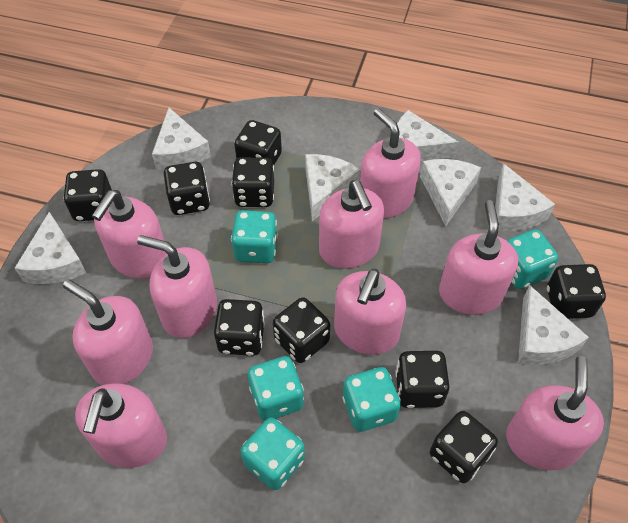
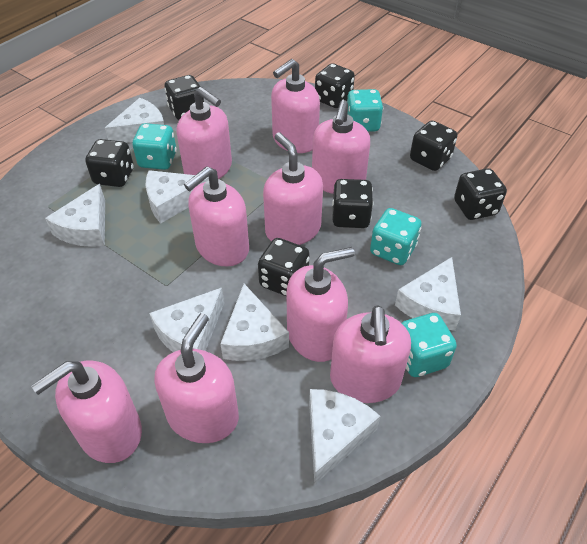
black dice: 9 -> 7
turquoise dice: 5 -> 4

